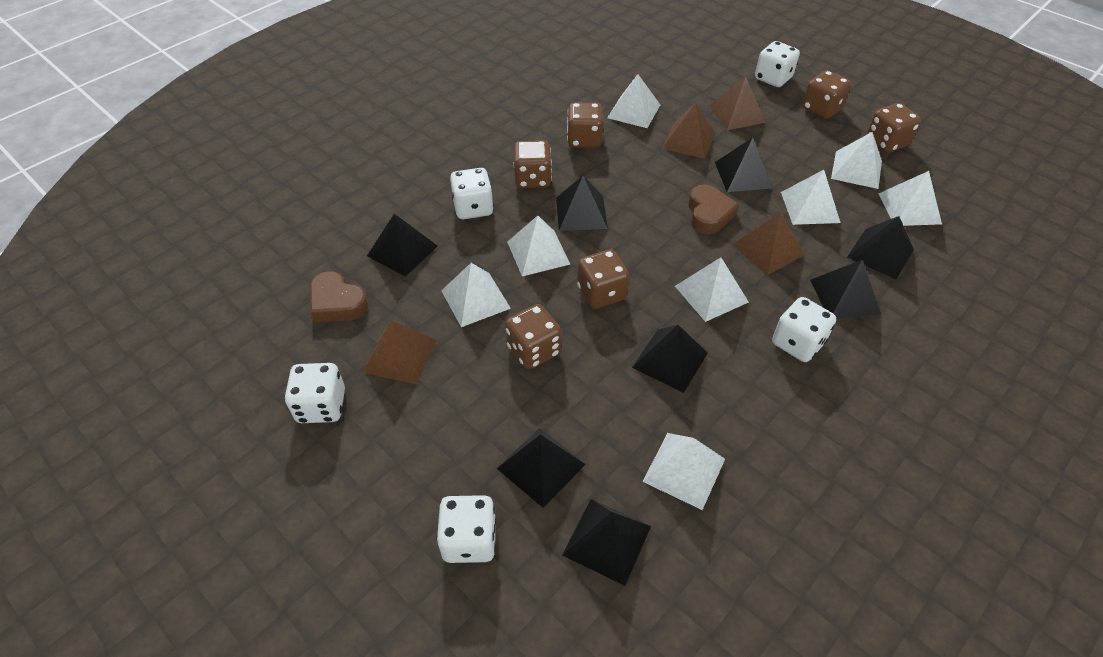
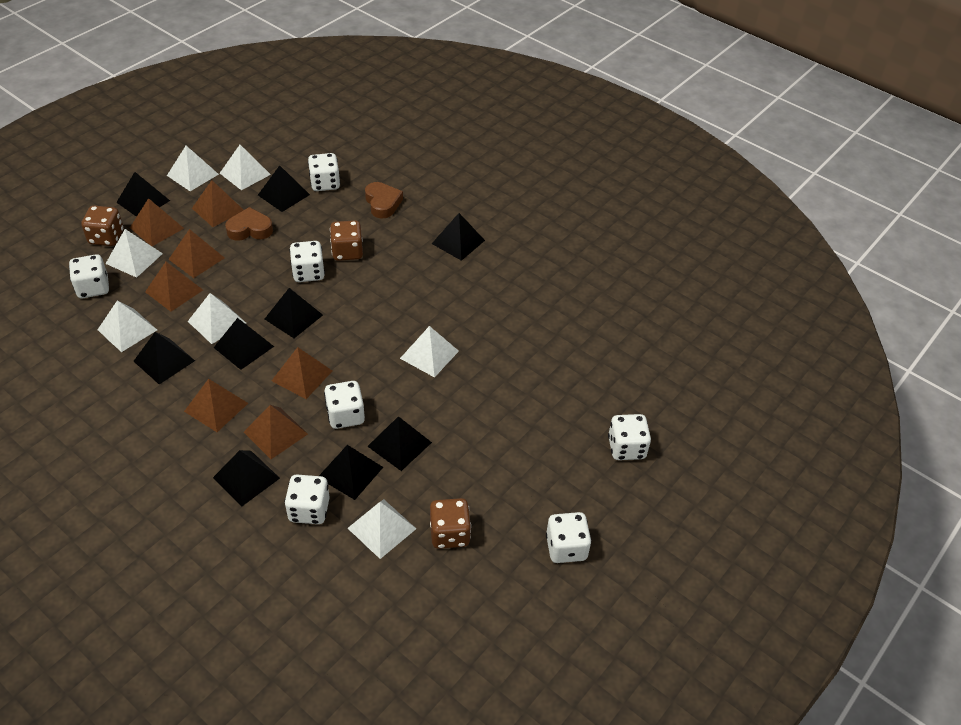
black pyramid: 8 -> 9
brown dice: 6 -> 3
brown pyramid: 4 -> 7
white dice: 5 -> 7
white pyramid: 8 -> 7

